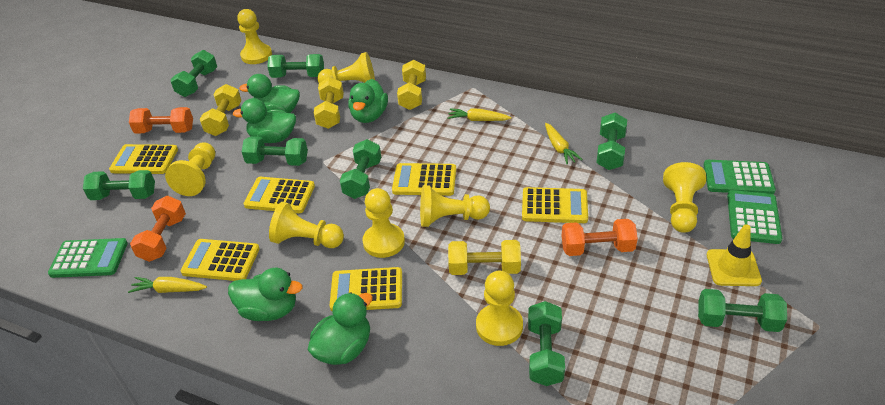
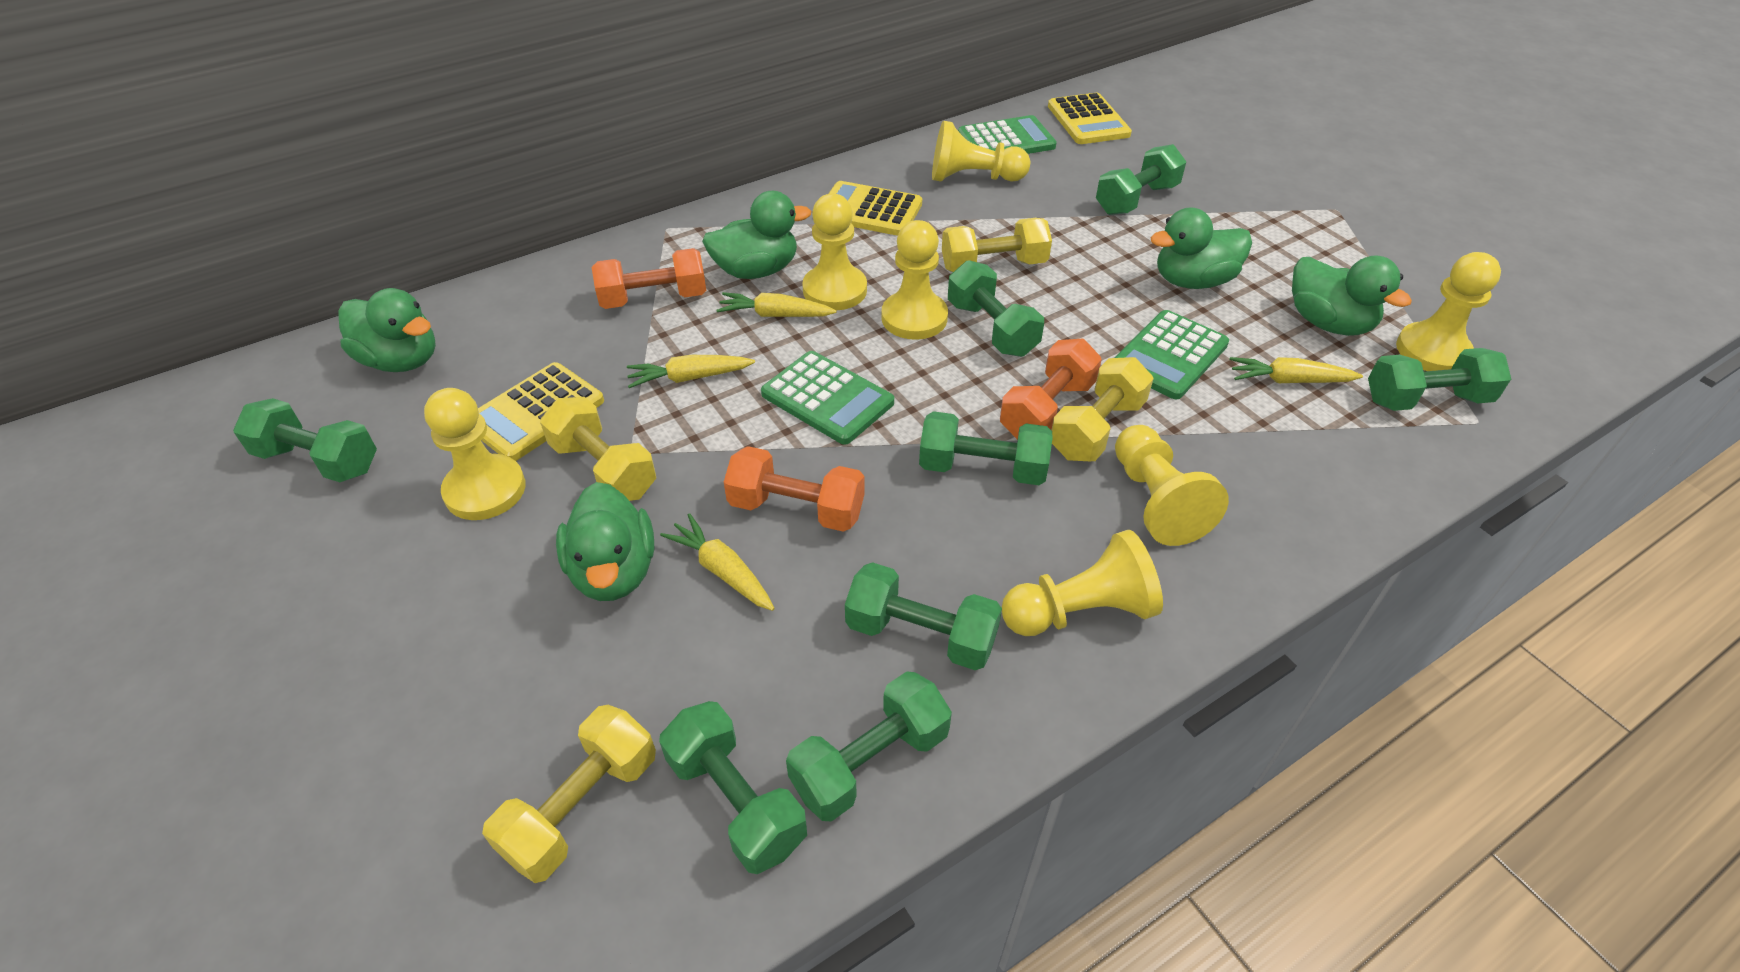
yellow calculator: 6 -> 3
yellow carrot: 3 -> 4
yellow pawn: 8 -> 7
yellow traffic cone: 1 -> 0

